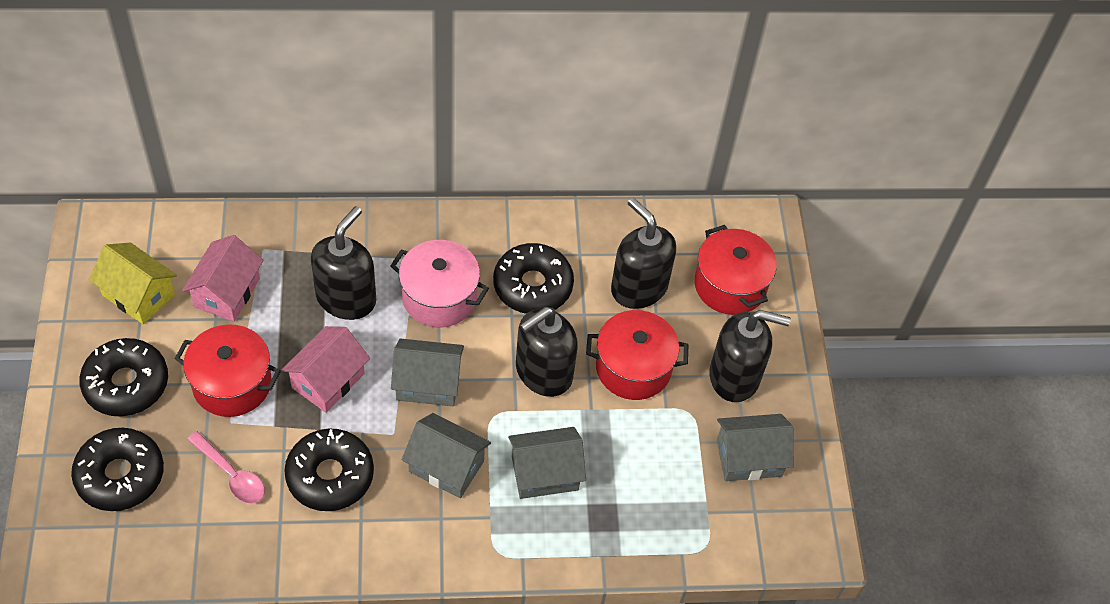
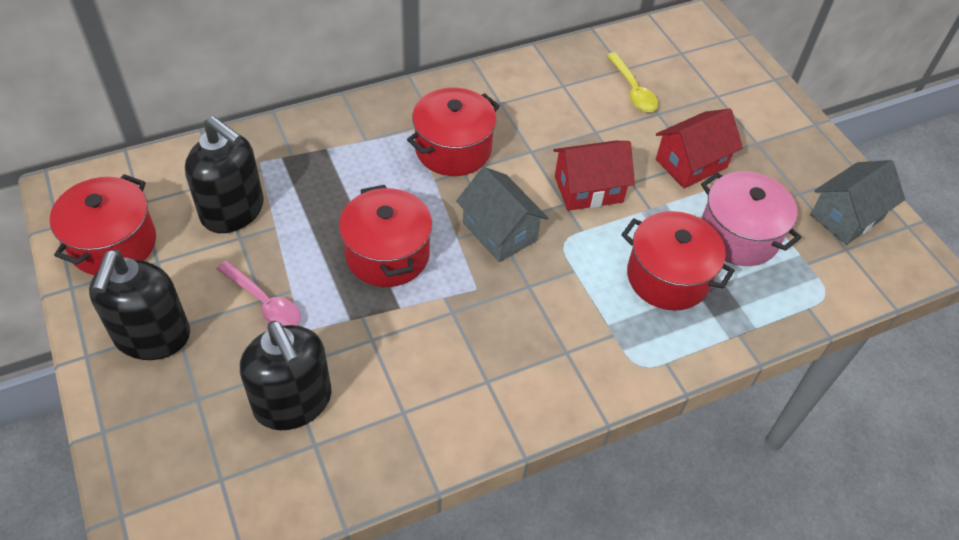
black donut: 4 -> 0
black soap dispenser: 4 -> 3
grey house: 4 -> 2
pink house: 2 -> 0
red house: 0 -> 2
red pot: 3 -> 4
yellow house: 1 -> 0
yellow spoon: 0 -> 1

